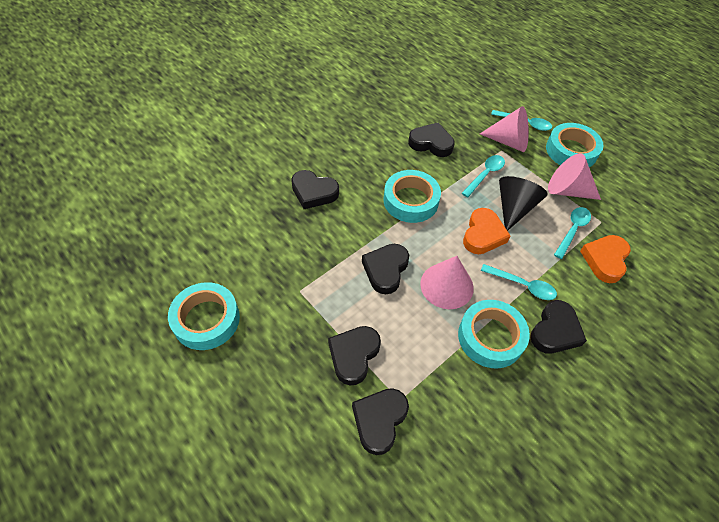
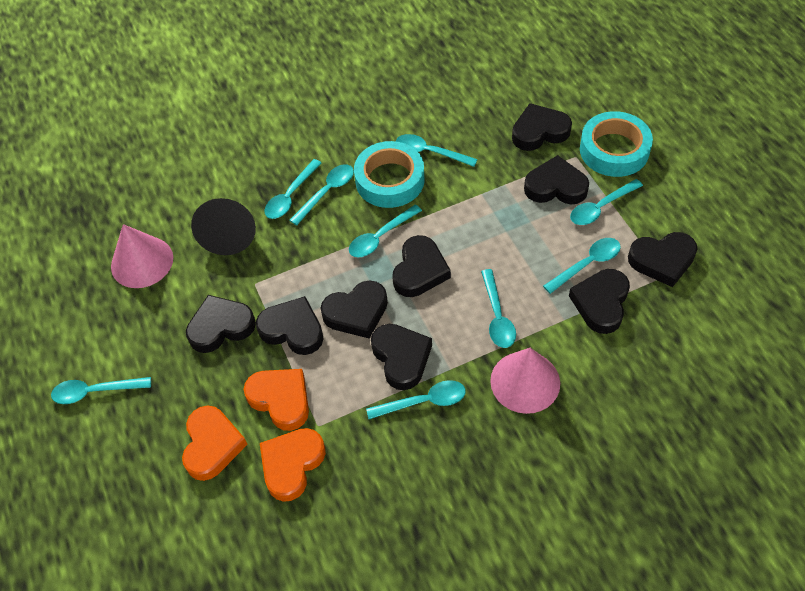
black heart: 6 -> 9
orange heart: 2 -> 3
pink cone: 3 -> 2
turquoise spoon: 4 -> 9
turquoise tape: 4 -> 2

